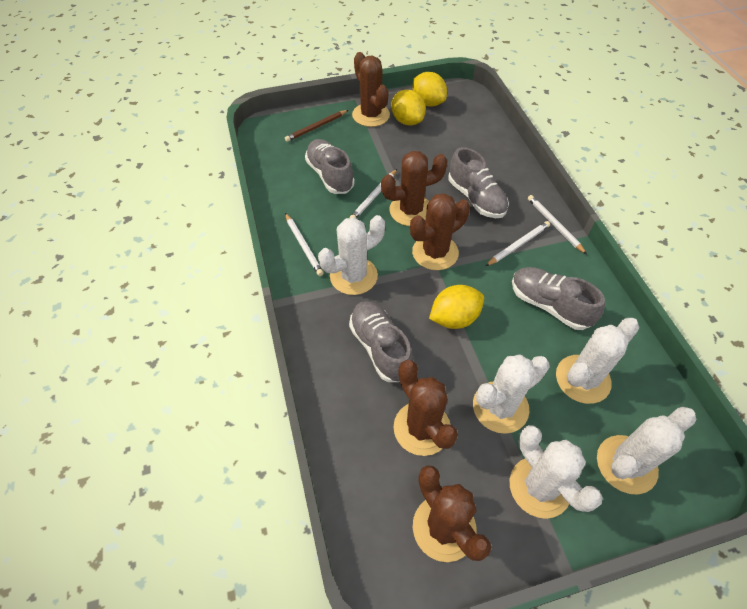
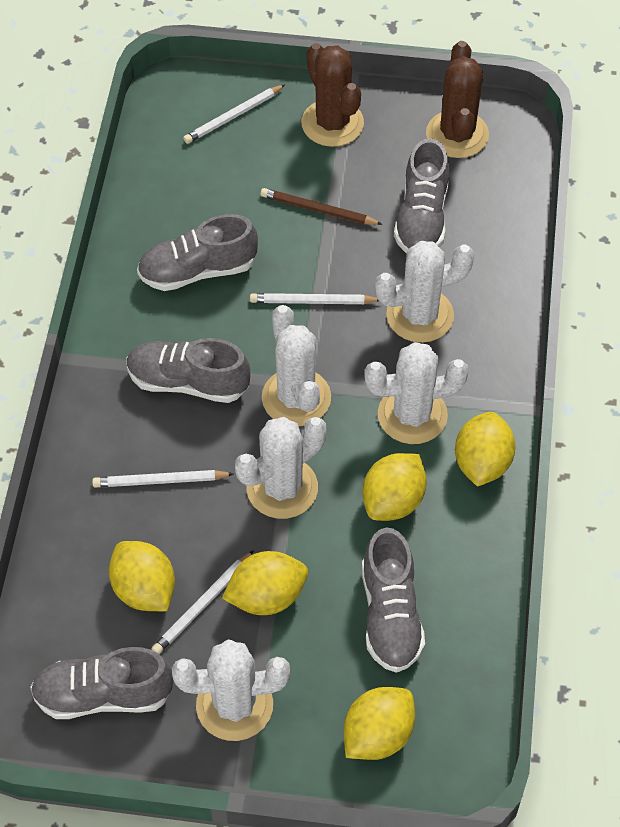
brown cactus: 5 -> 2
grey shoe: 4 -> 5
yellow lemon: 3 -> 5

